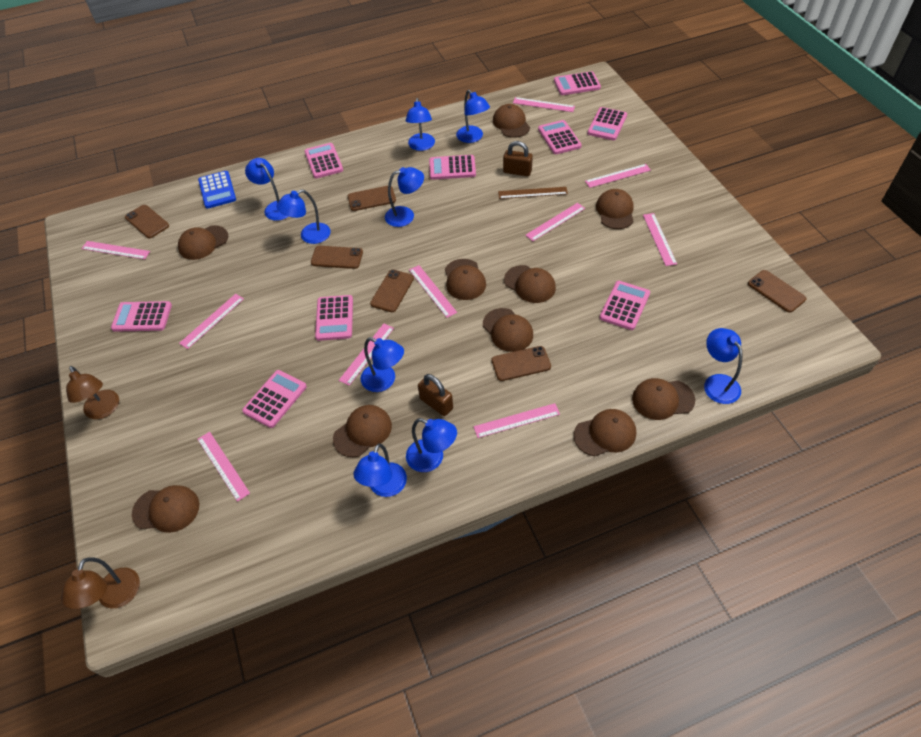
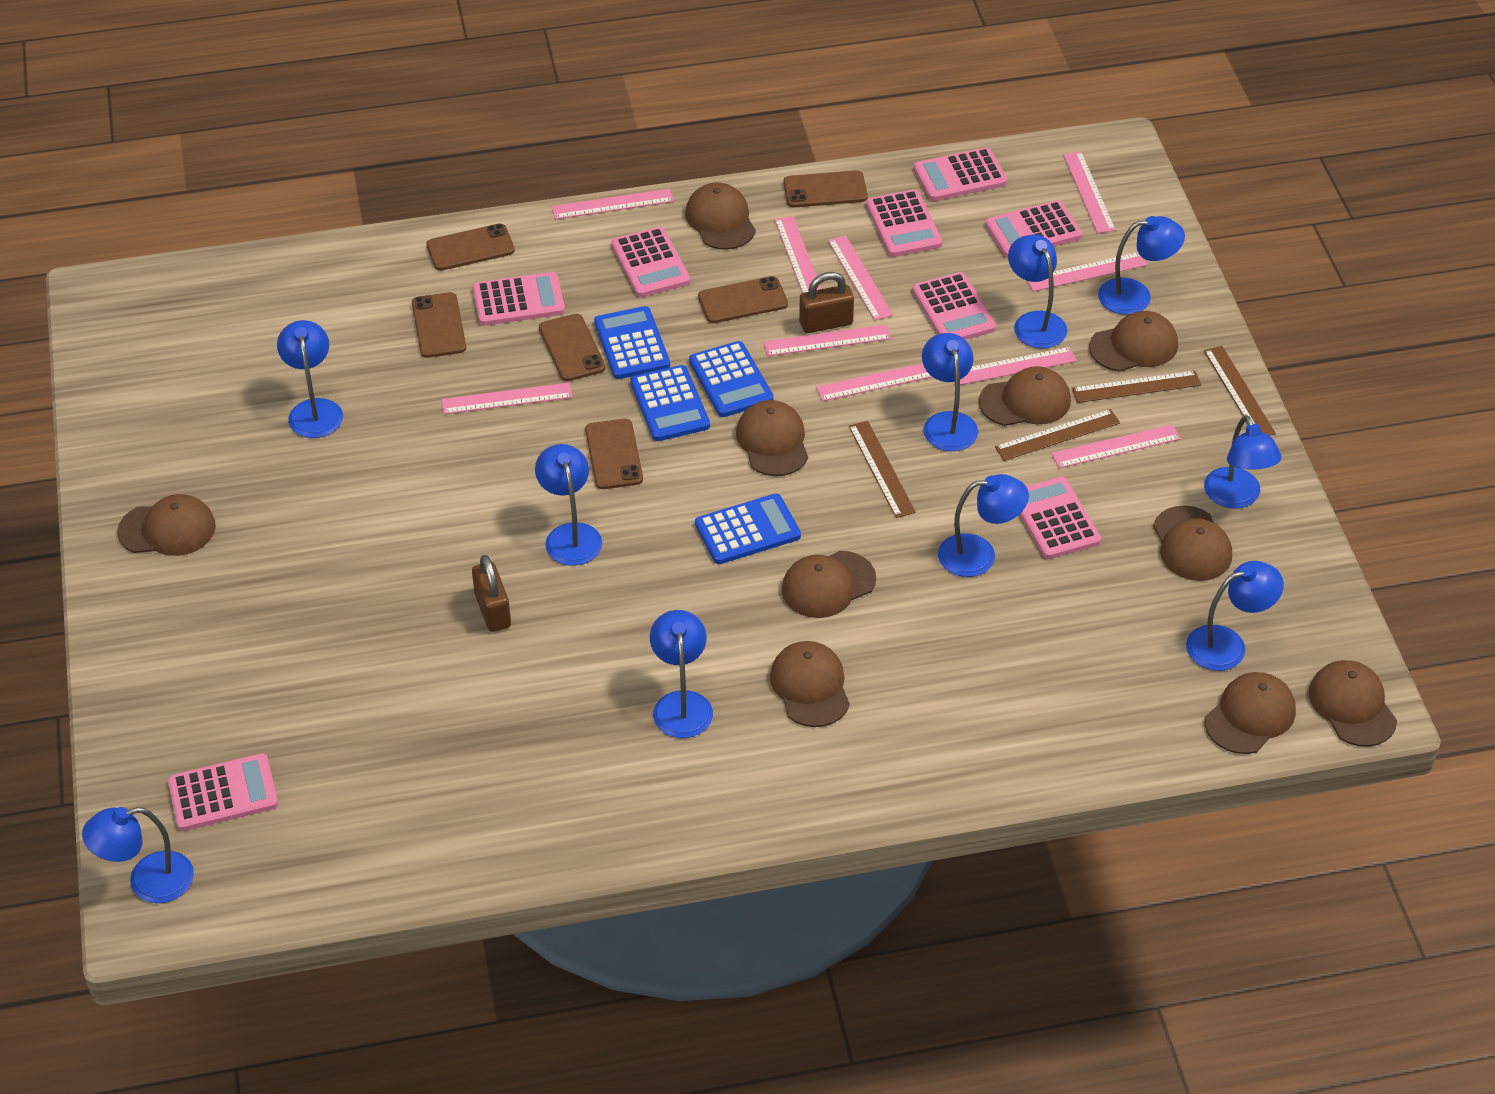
blue calculator: 1 -> 4
blue lamp: 9 -> 10
brown lamp: 2 -> 0
brown ruler: 1 -> 4
pink calculator: 9 -> 8

